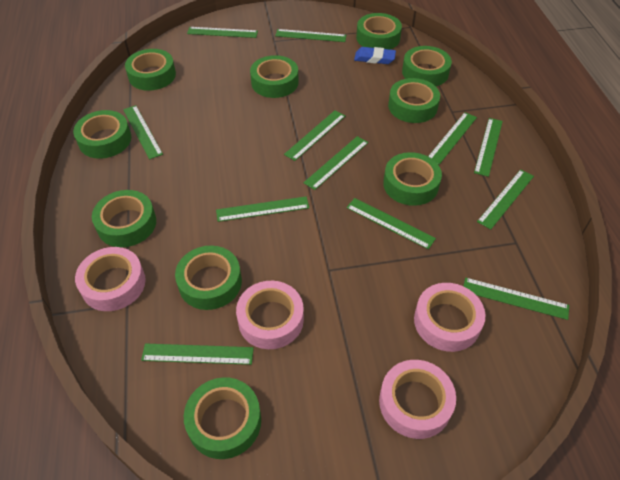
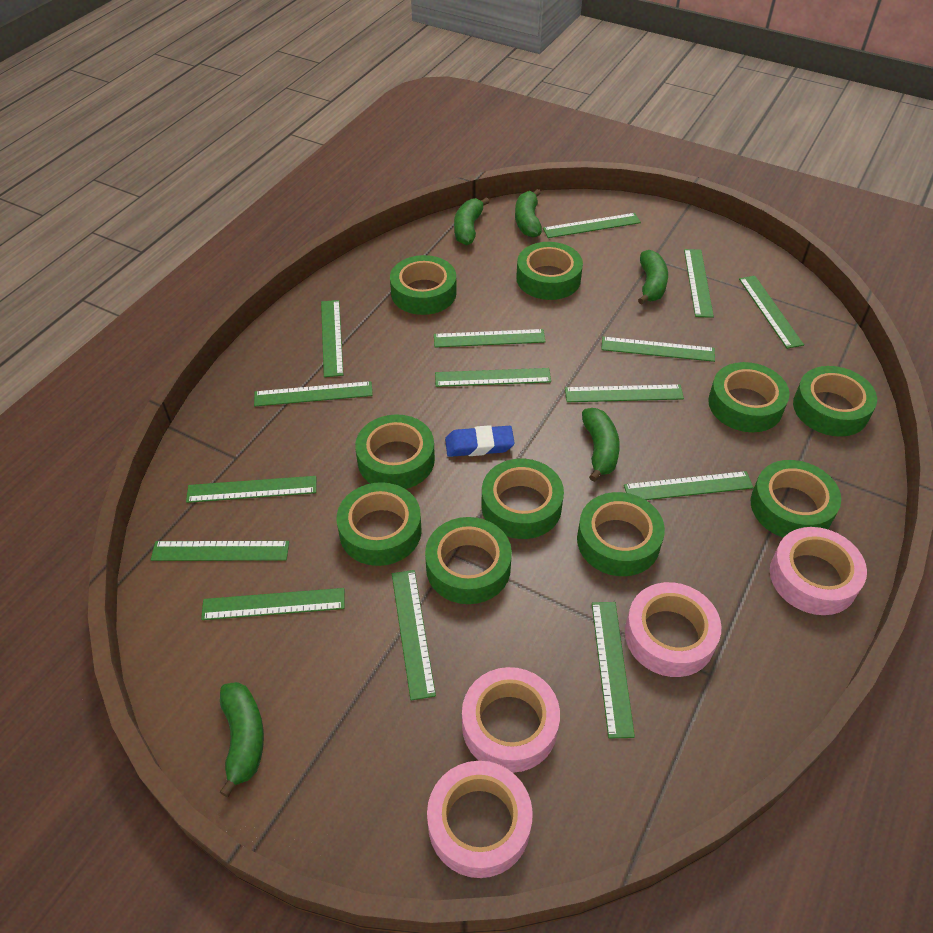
green banana: 0 -> 5
green ruler: 12 -> 15

